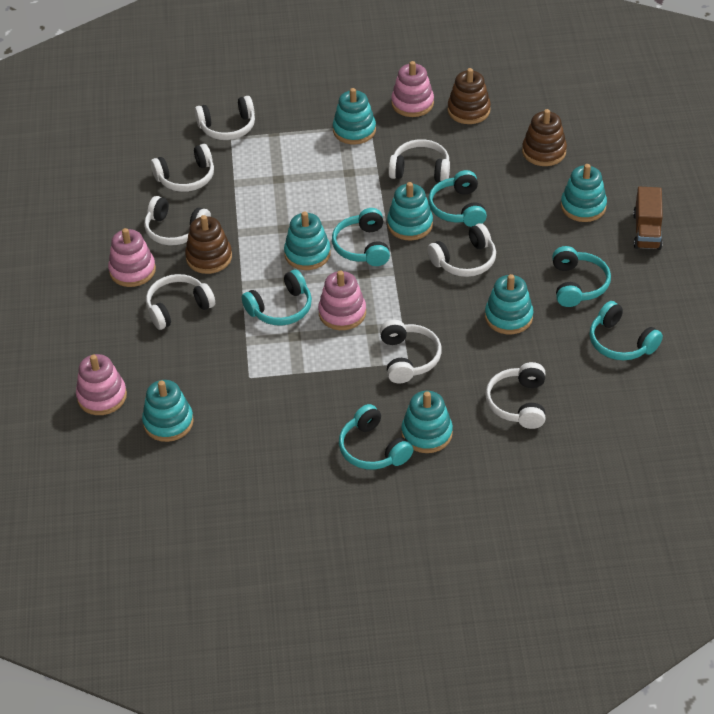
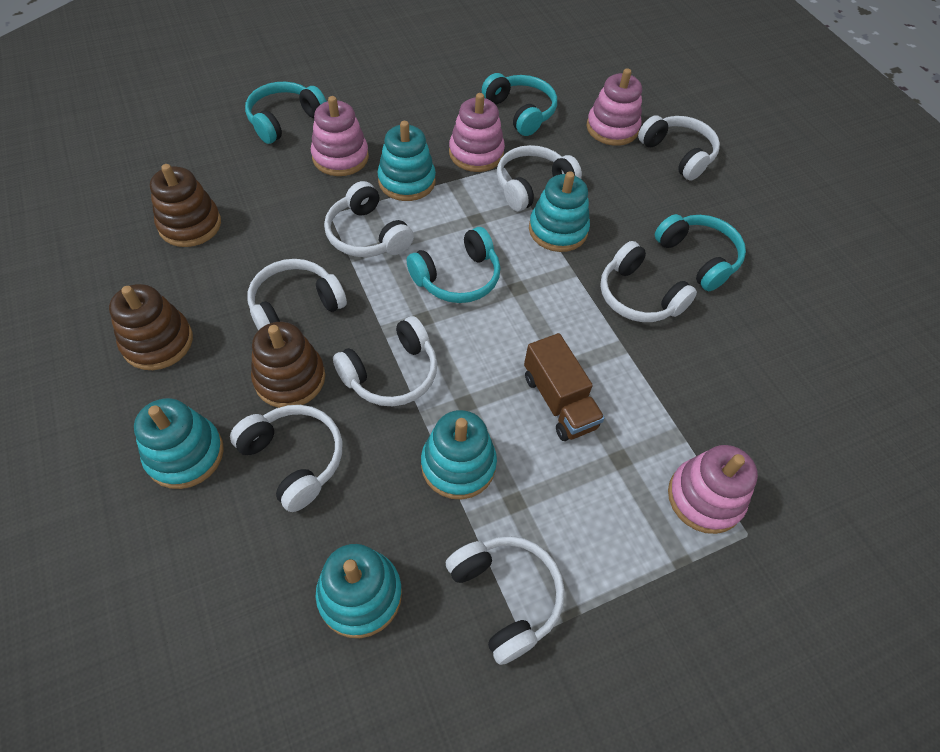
turquoise headphones: 6 -> 4
turquoise stacking toy: 7 -> 5

